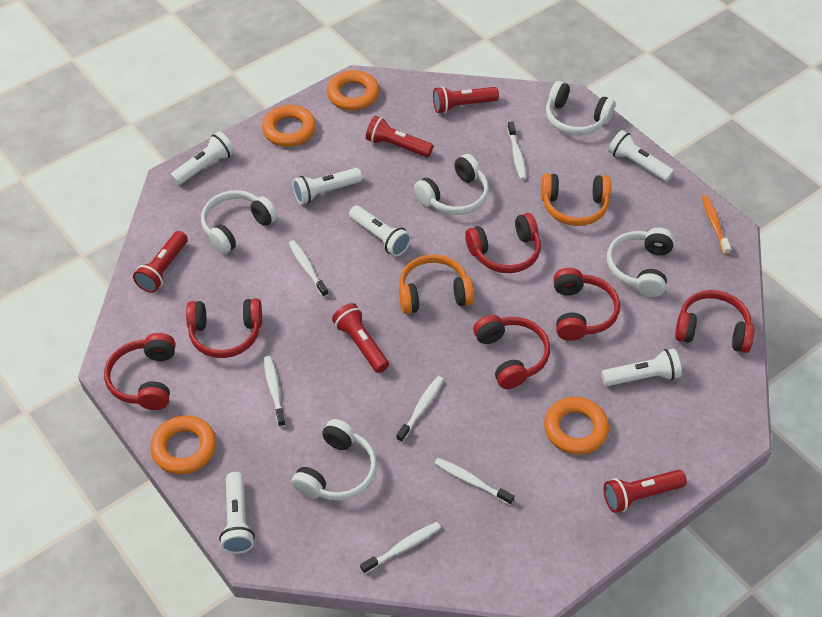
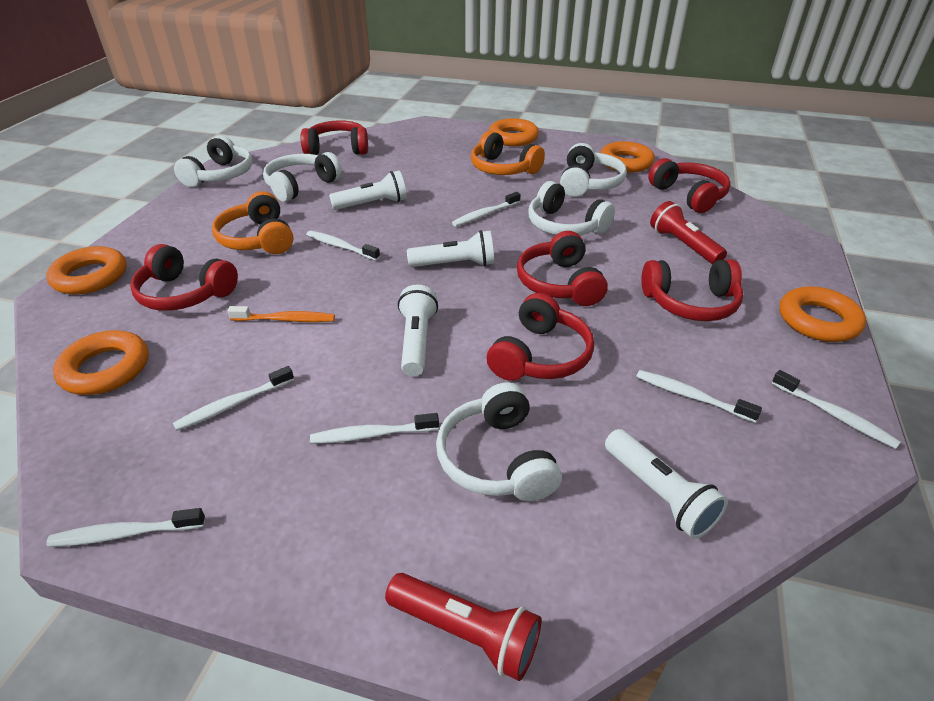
orange ring: 4 -> 5
red flashlight: 5 -> 2
white flashlight: 6 -> 4
white toothbrush: 6 -> 7

